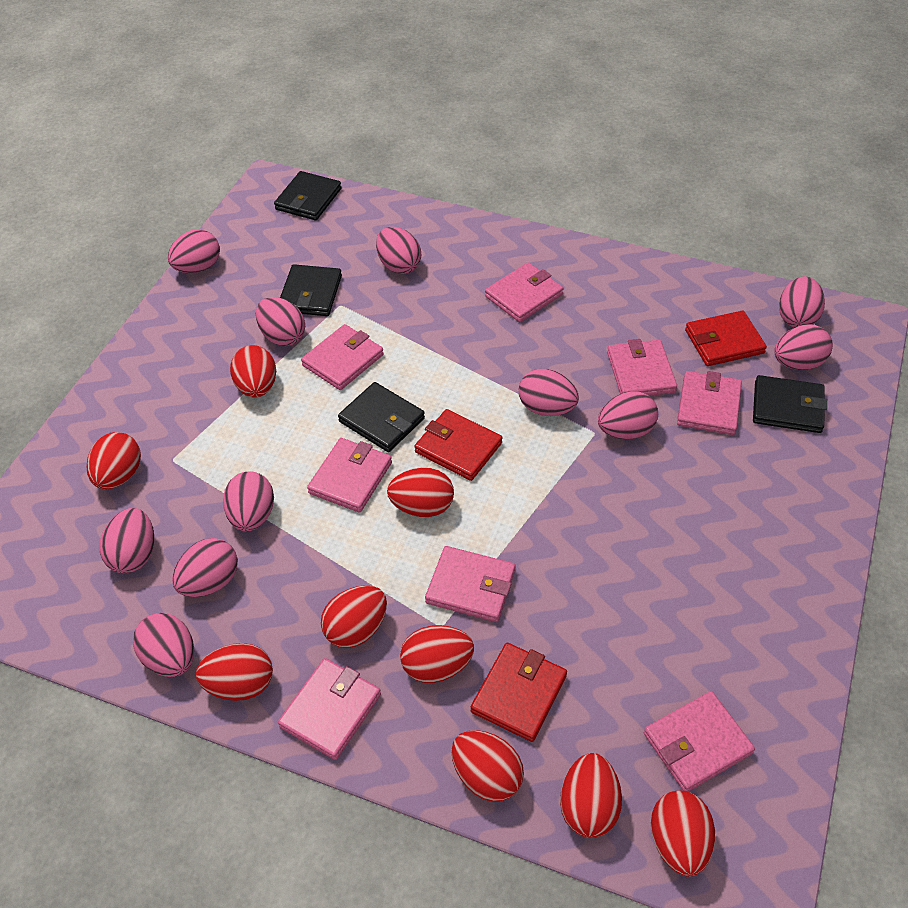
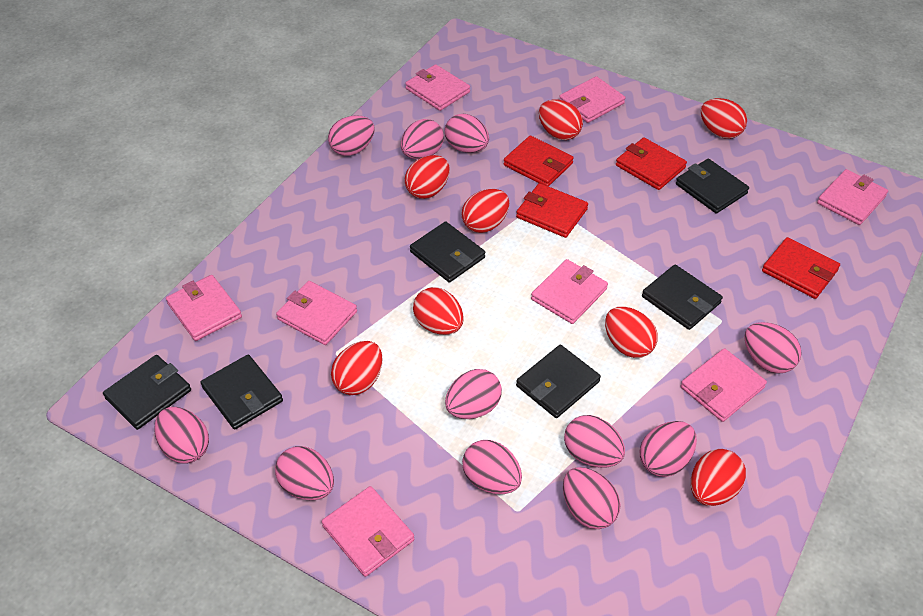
black wallet: 4 -> 6
red egg: 9 -> 8
red wallet: 3 -> 4

